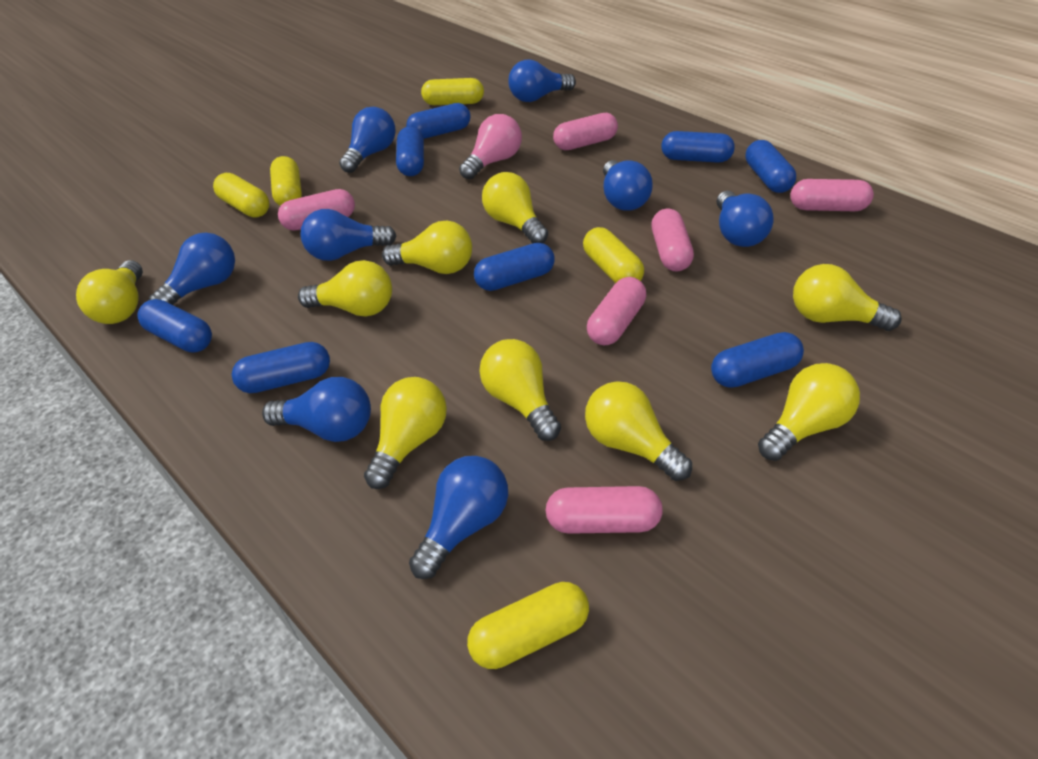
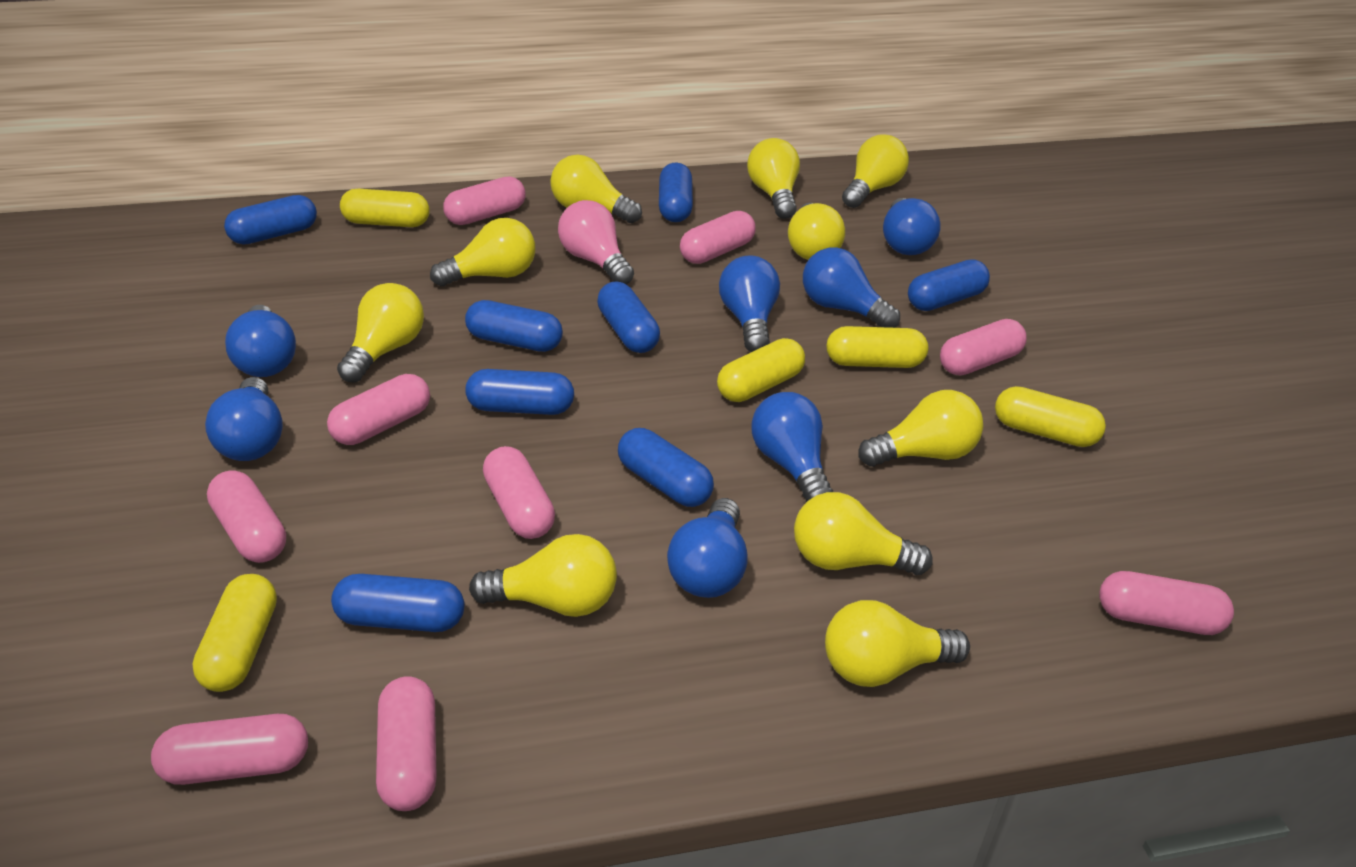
blue light bulb: 8 -> 7
pink capsule: 6 -> 9
yellow light bulb: 9 -> 10

